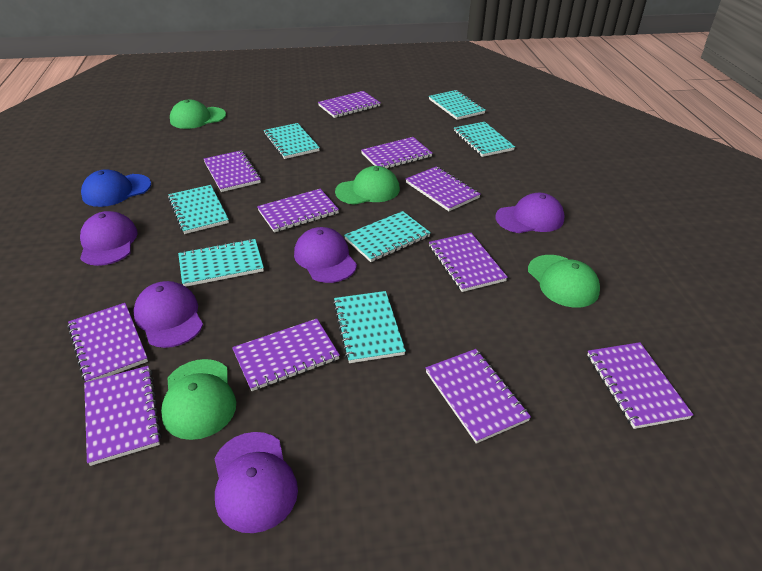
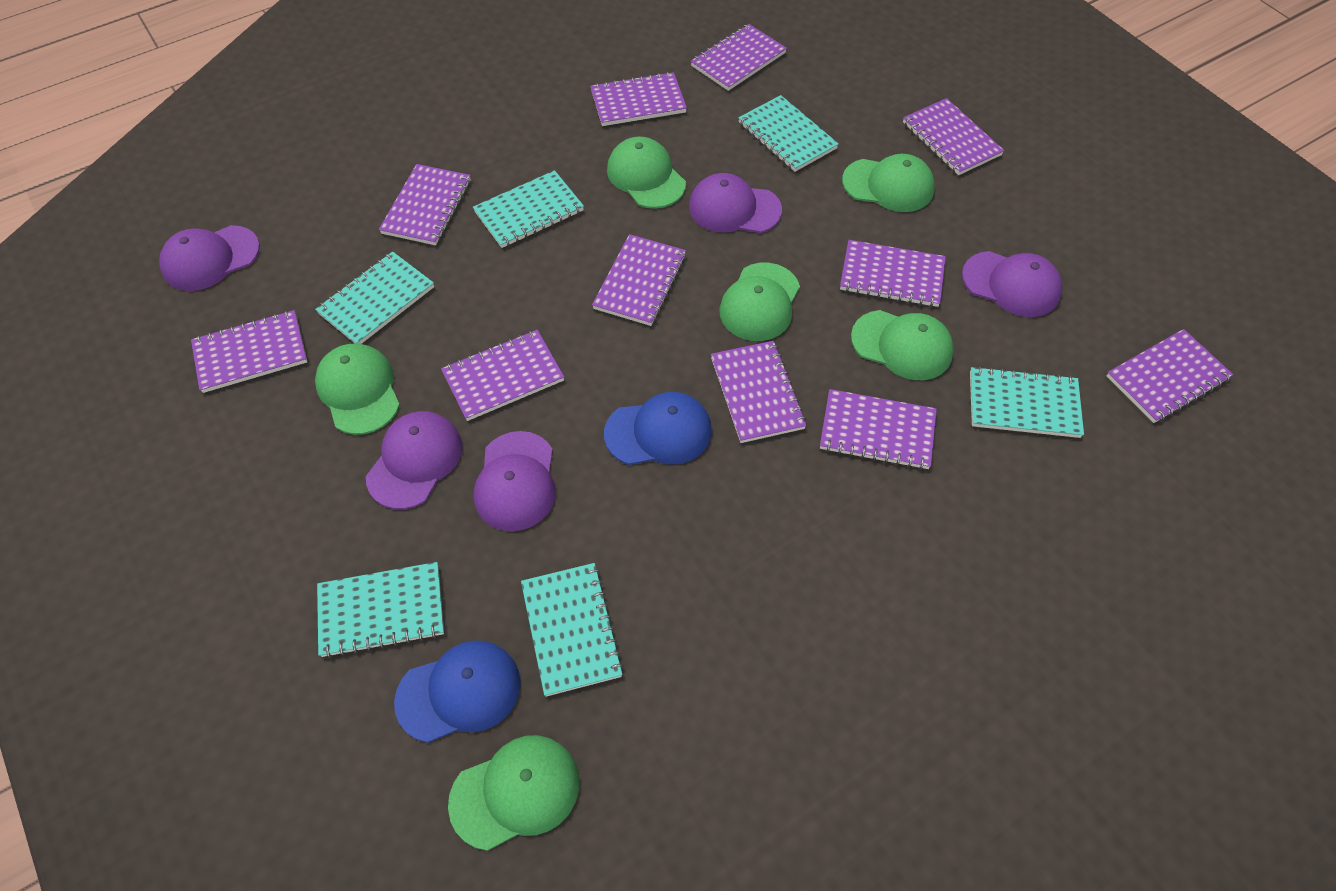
blue cap: 1 -> 2
green cap: 4 -> 6
turquoise notebook: 7 -> 6

